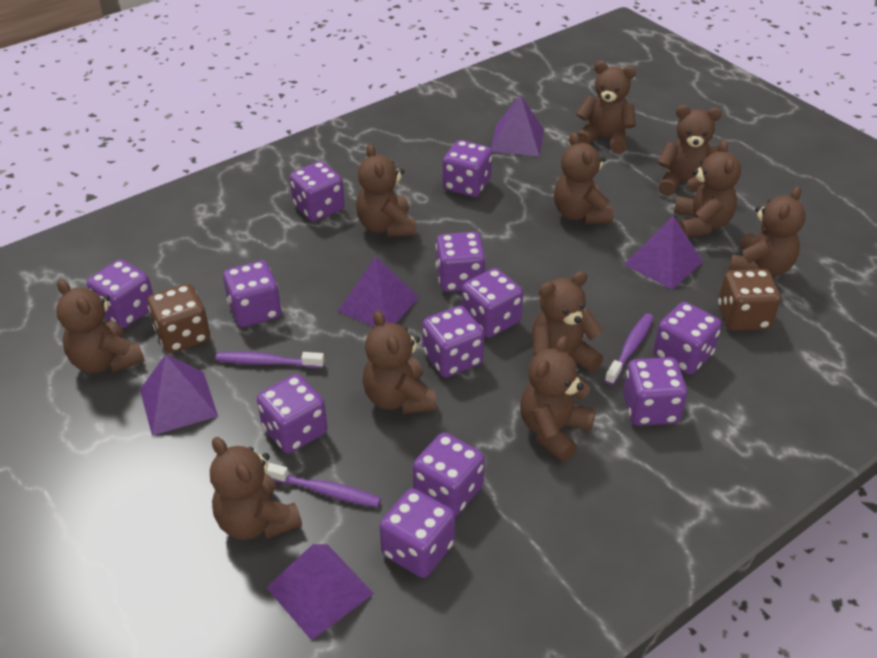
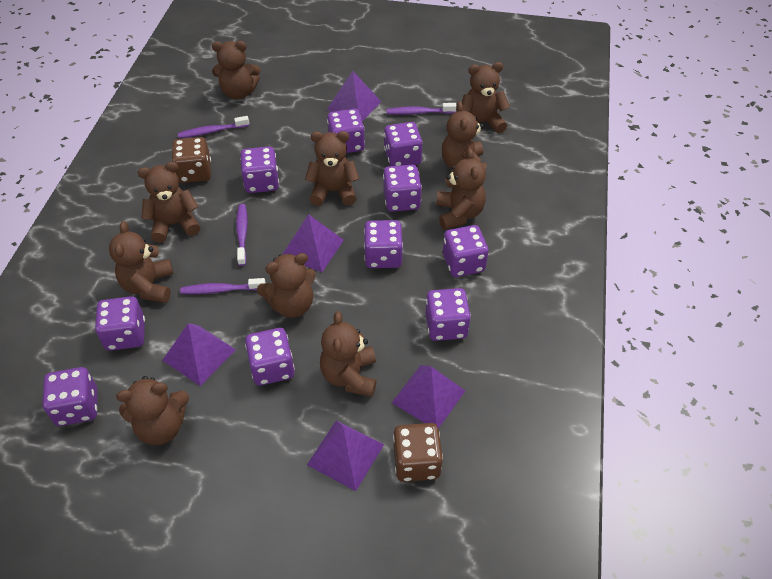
brown teddy bear: 11 -> 10
purple dice: 12 -> 10
purple toothbrush: 3 -> 4

